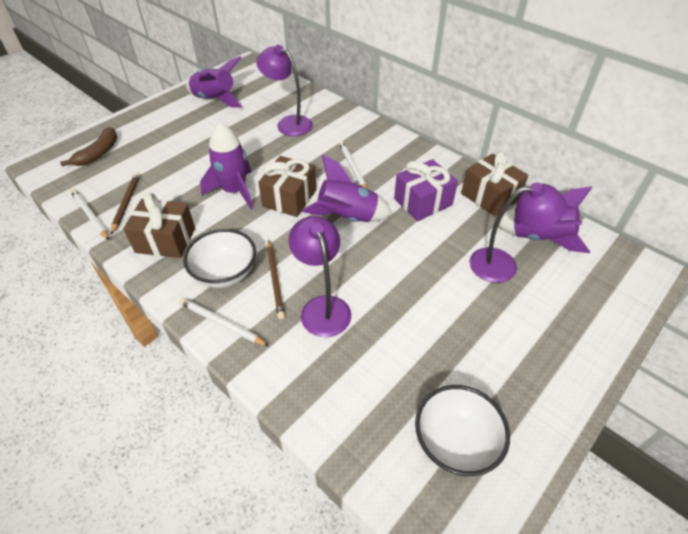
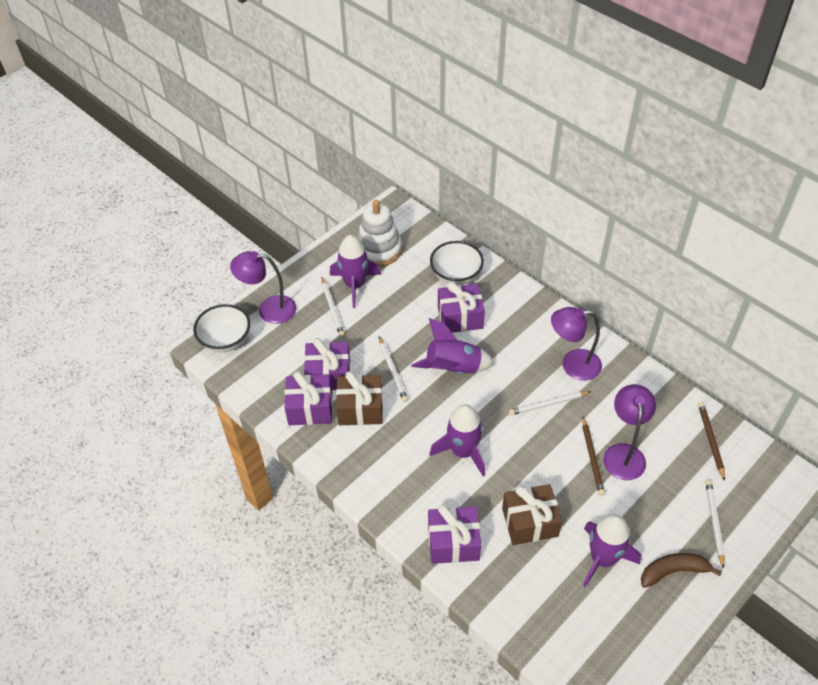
brown gift: 3 -> 2
purple gift: 1 -> 4
white pencil: 3 -> 4
white stacking toy: 0 -> 1

